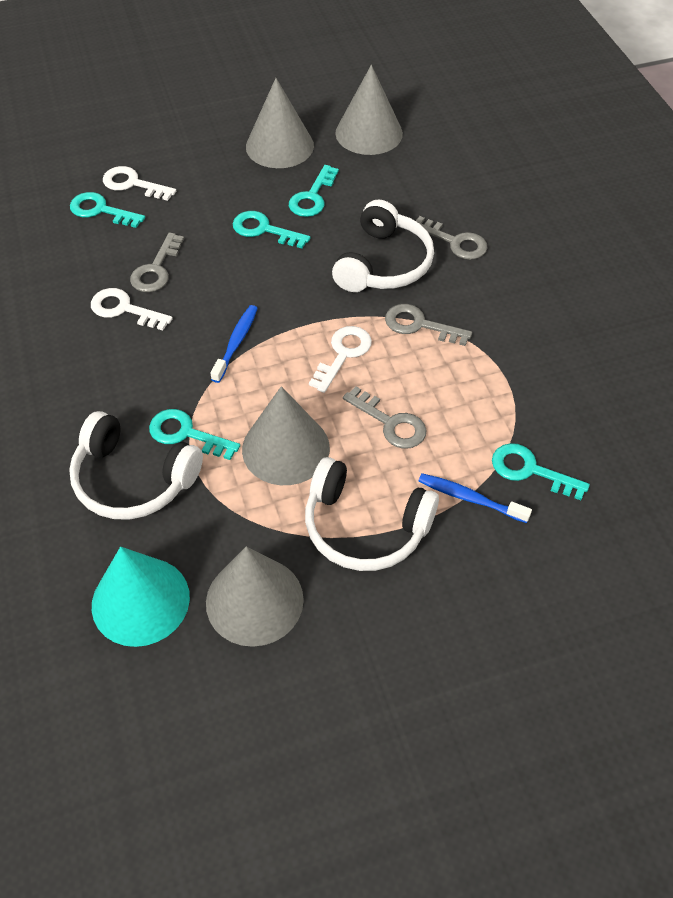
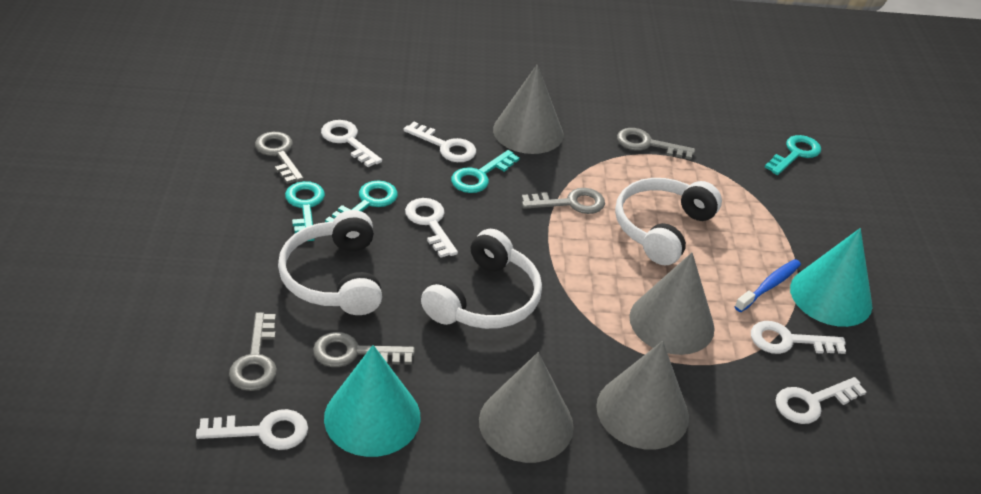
blue toothbrush: 2 -> 1
grey key: 4 -> 5
turquoise cone: 1 -> 2
turquoise key: 5 -> 4
white key: 3 -> 6

